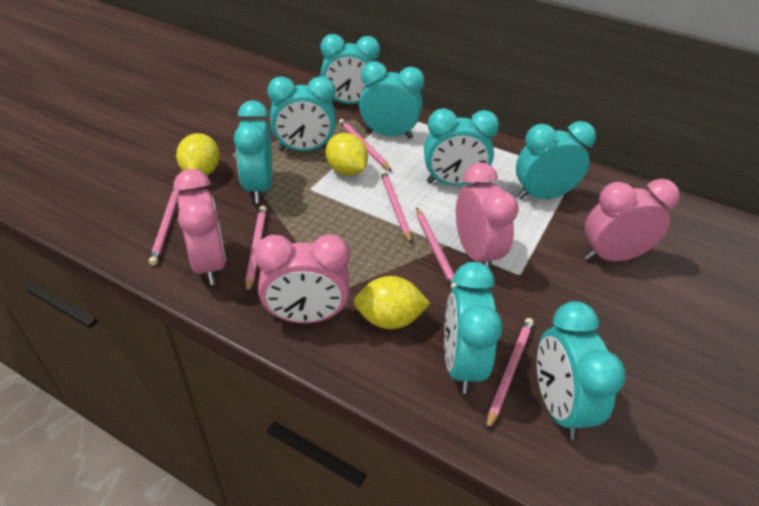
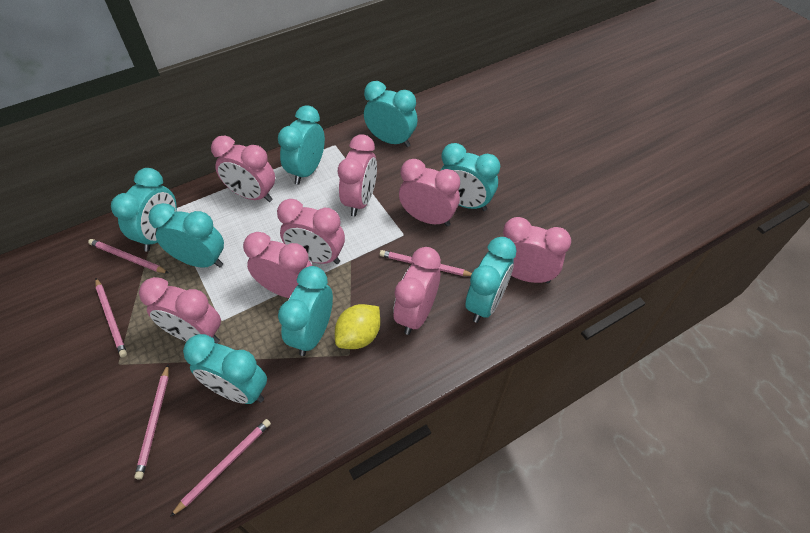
pink clock: 4 -> 8
pink pencil: 6 -> 5
yellow lemon: 3 -> 1

